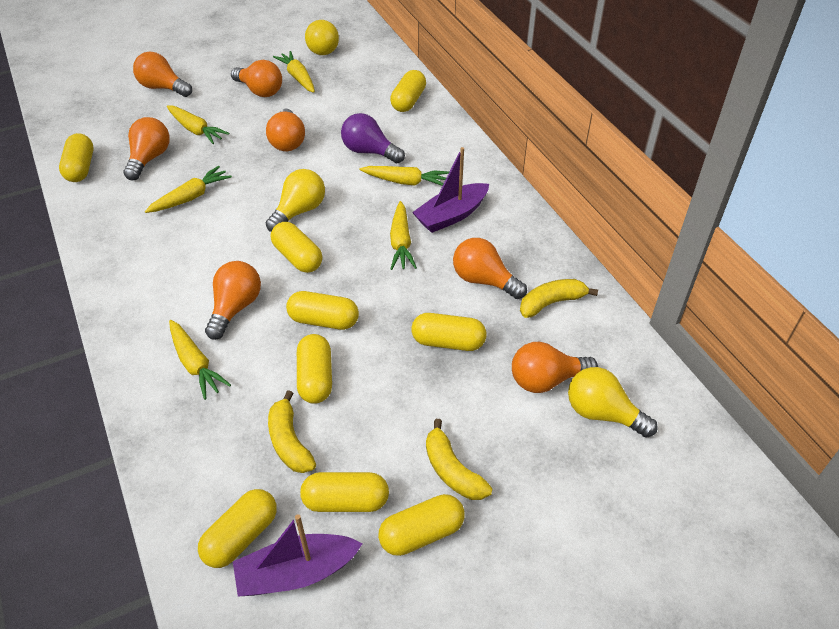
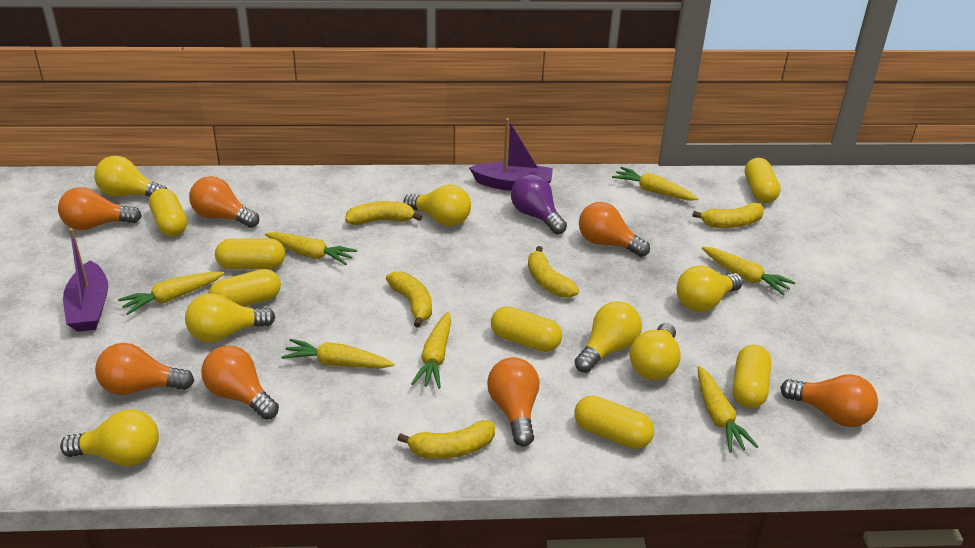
yellow banana: 3 -> 5
yellow capsule: 9 -> 7
yellow carrot: 6 -> 7
yellow light bulb: 3 -> 7

